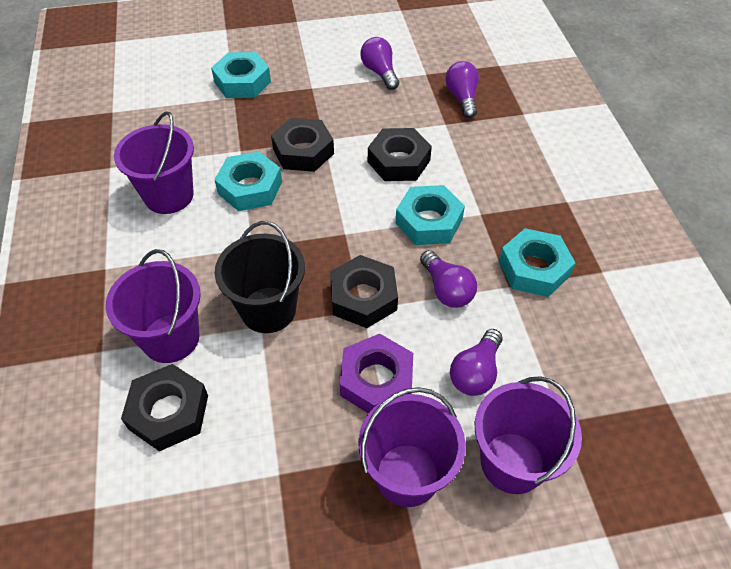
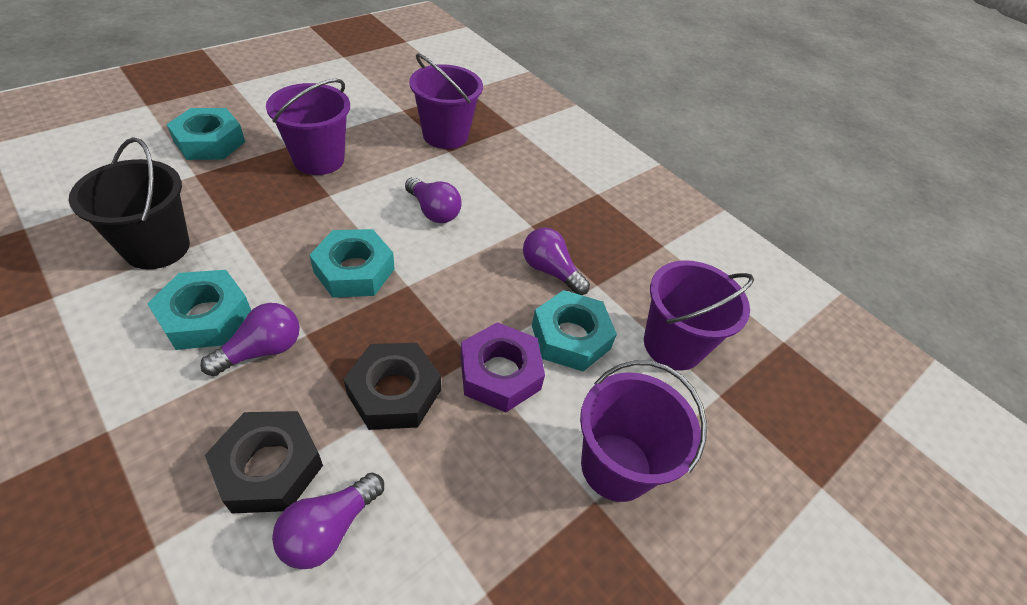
black nut: 4 -> 2

